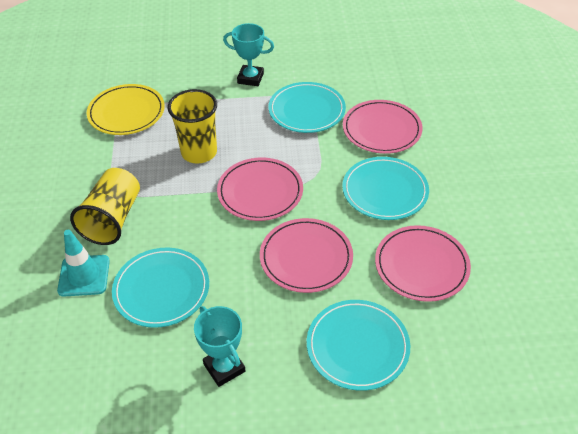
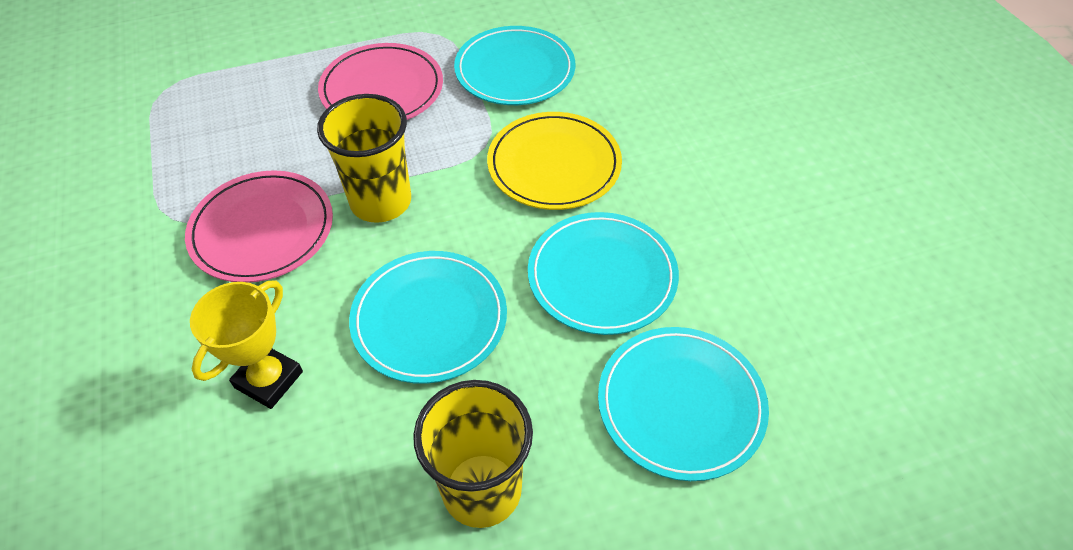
pink plate: 4 -> 2
turquoise traffic cone: 1 -> 0
turquoise trophy: 2 -> 0
yellow trophy: 0 -> 1

